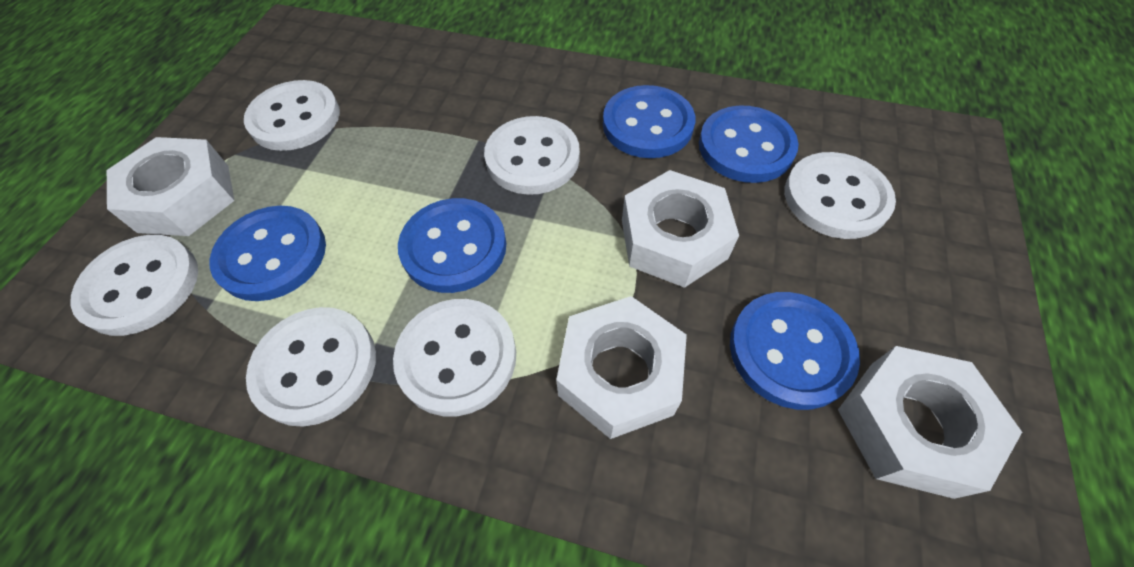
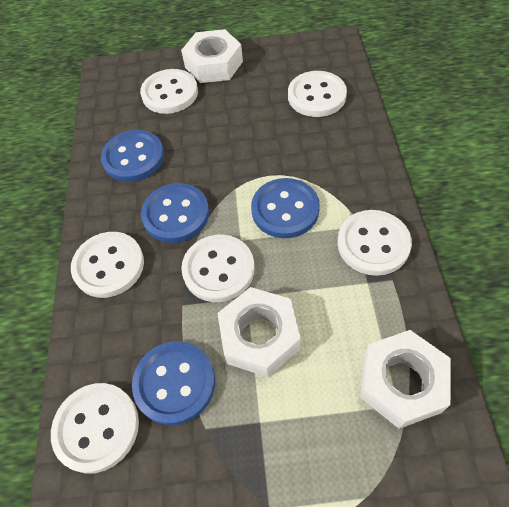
blue button: 5 -> 4
white nut: 4 -> 3

